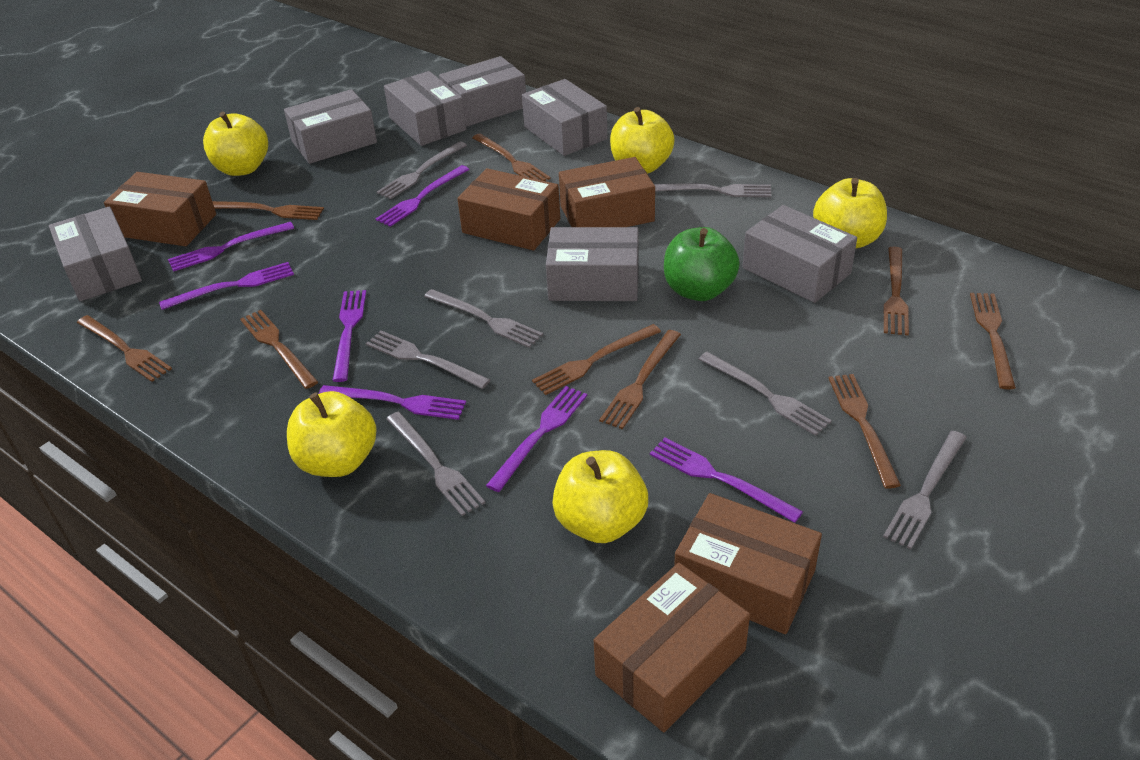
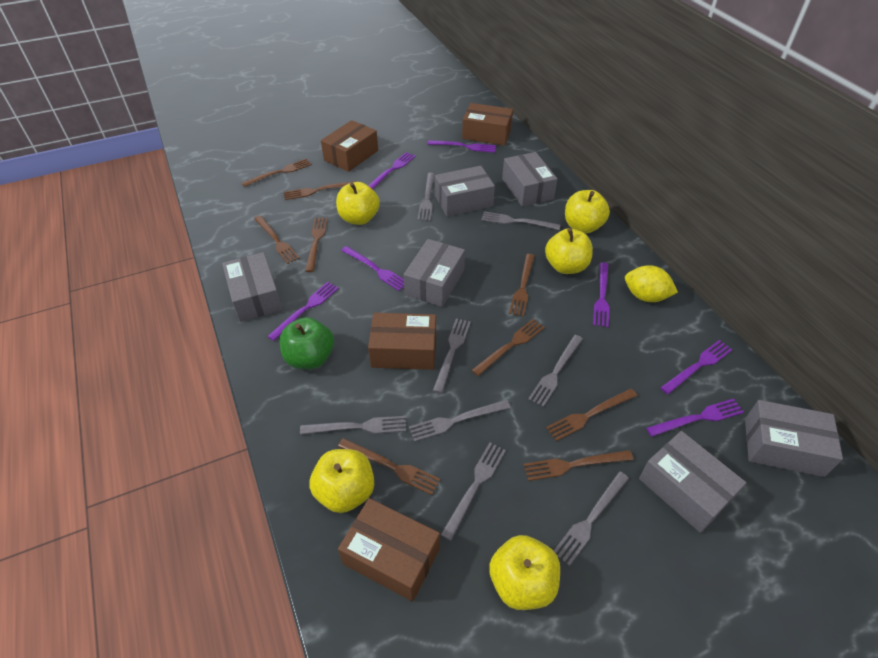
brown box: 5 -> 4
grey box: 7 -> 6
grey fork: 7 -> 8
yellow lemon: 0 -> 1

